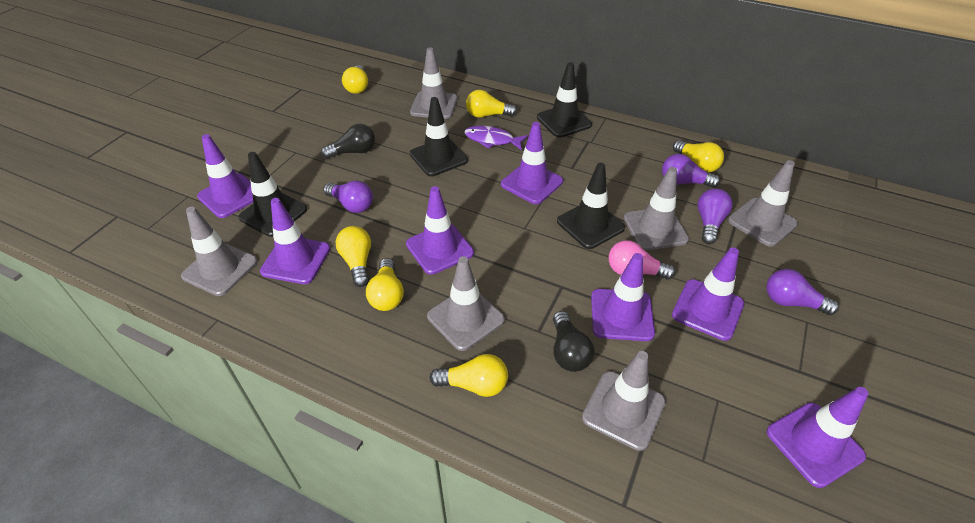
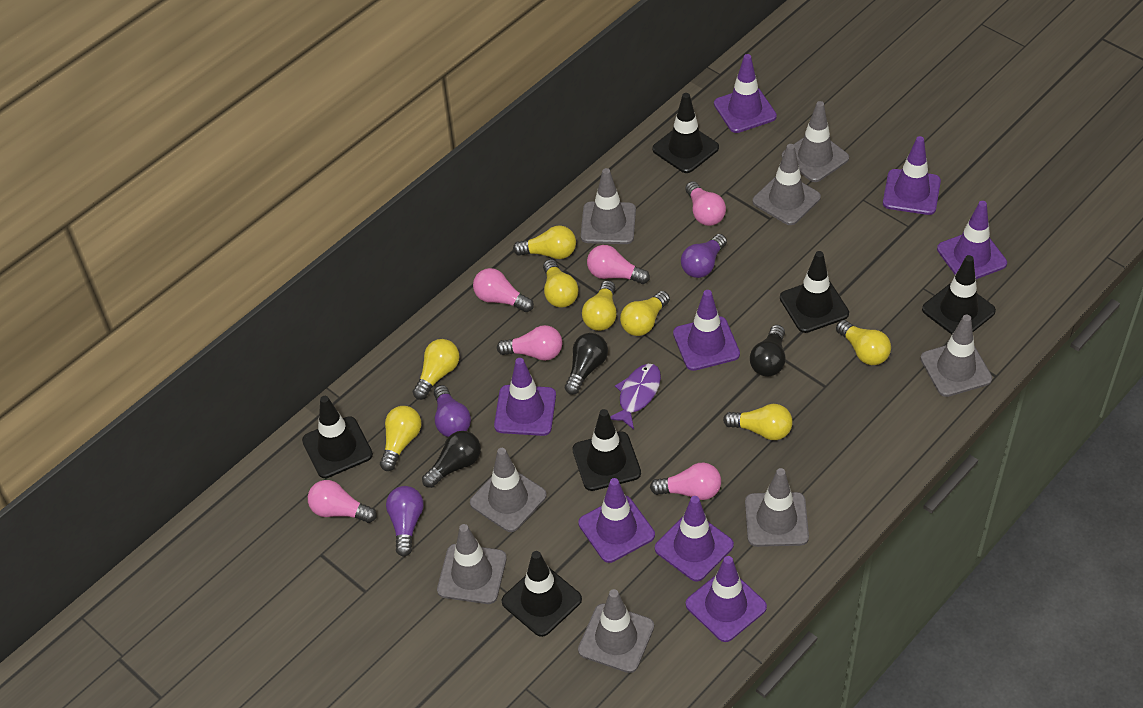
black light bulb: 2 -> 3
black traffic cone: 4 -> 6
grey traffic cone: 6 -> 8
pink light bulb: 1 -> 6
purple light bulb: 4 -> 3
purple traffic cone: 7 -> 8
yellow light bulb: 6 -> 8

